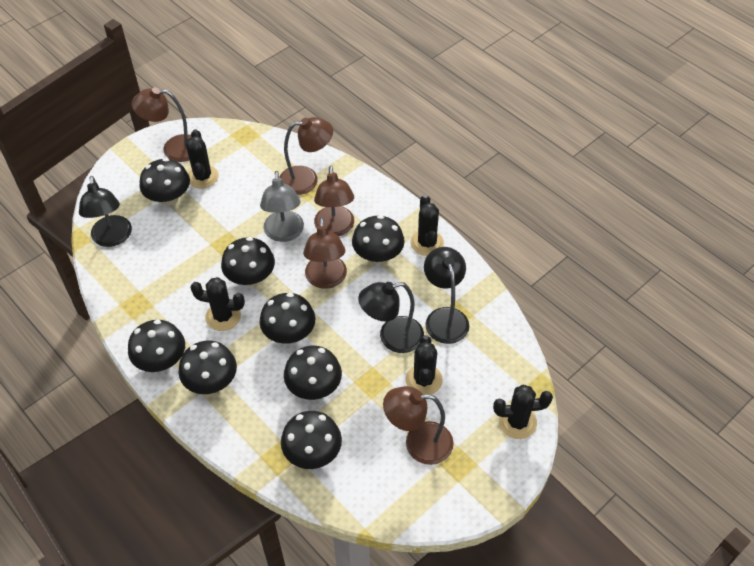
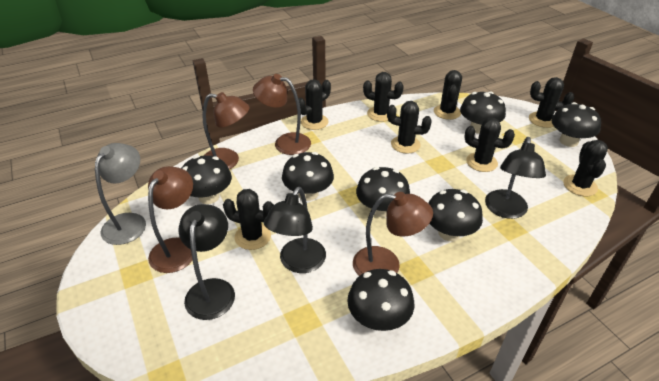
black cactus: 5 -> 8
black mushroom: 8 -> 7
brown lamp: 5 -> 4

